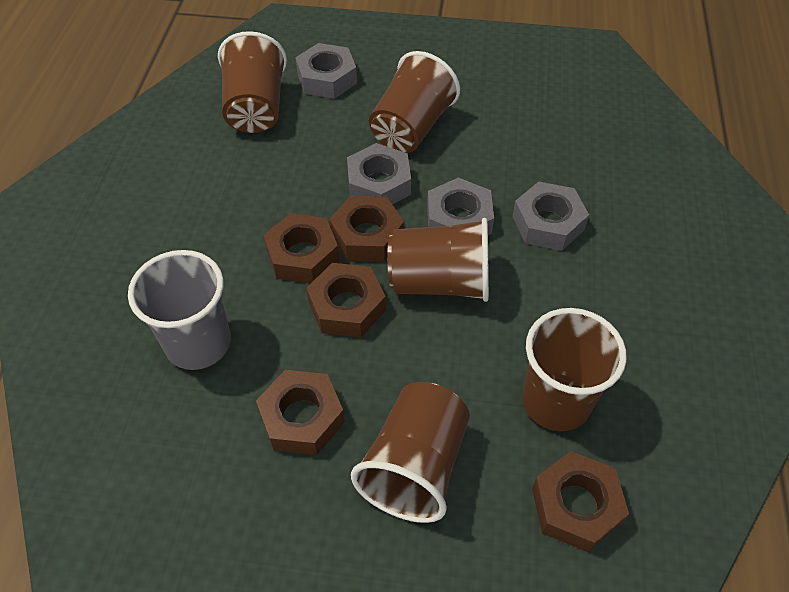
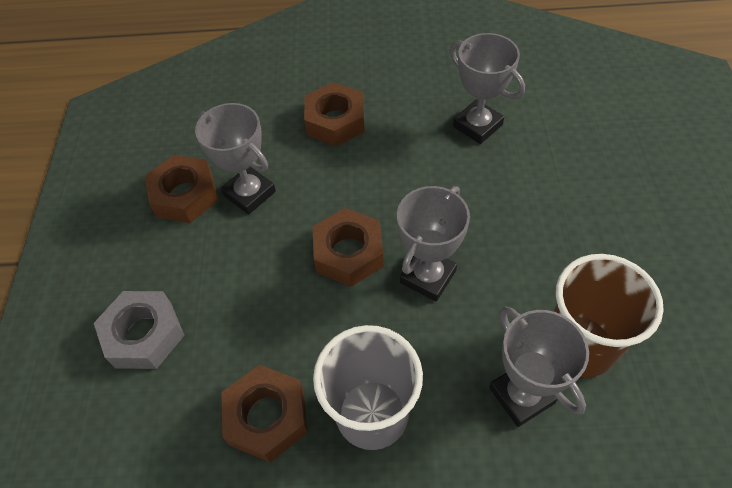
brown cup: 5 -> 1
brown nut: 5 -> 4
grey nut: 4 -> 1
grey trophy: 0 -> 4

